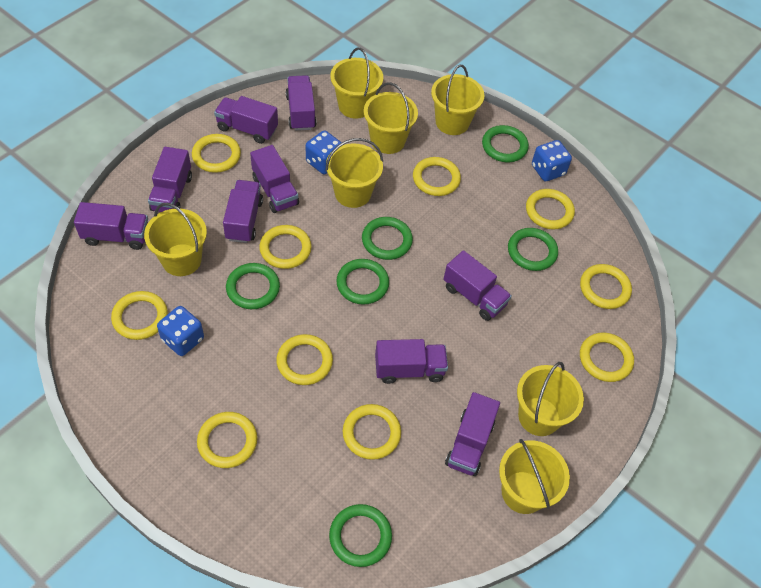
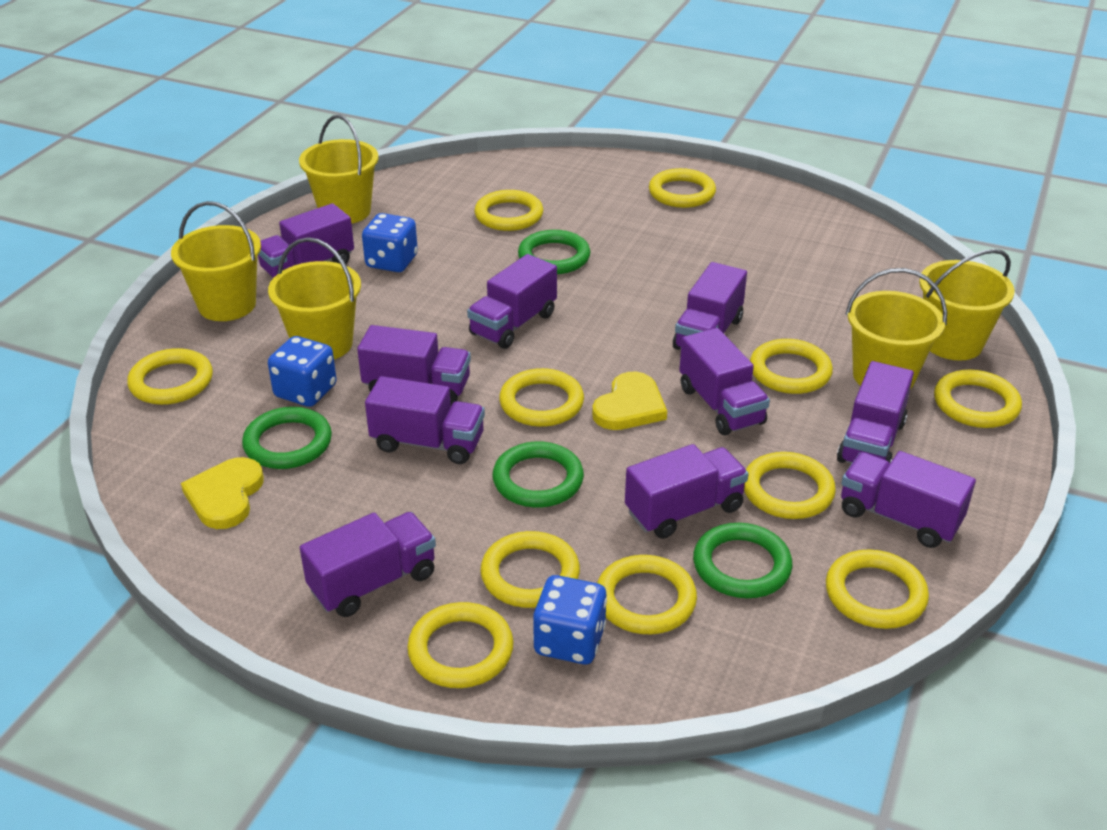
green ring: 6 -> 4
purple truck: 9 -> 10
yellow bucket: 7 -> 5
yellow heart: 0 -> 2
yellow ring: 10 -> 11

